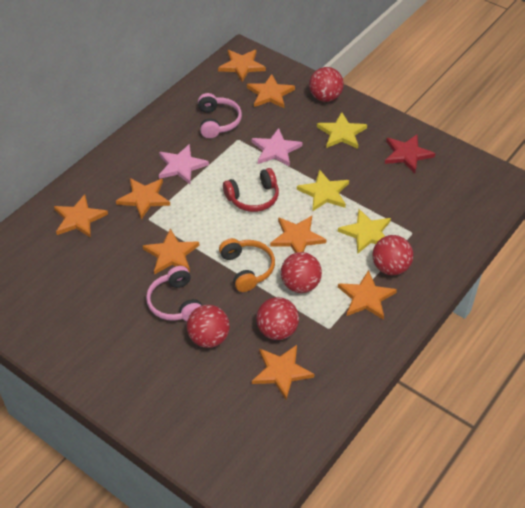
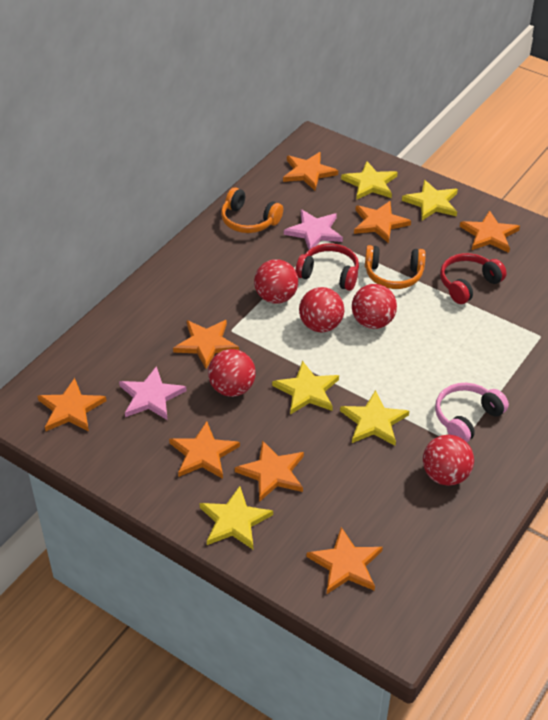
orange headphones: 1 -> 2
pink headphones: 2 -> 1
red headphones: 1 -> 2
red star: 1 -> 0
yellow star: 3 -> 5

